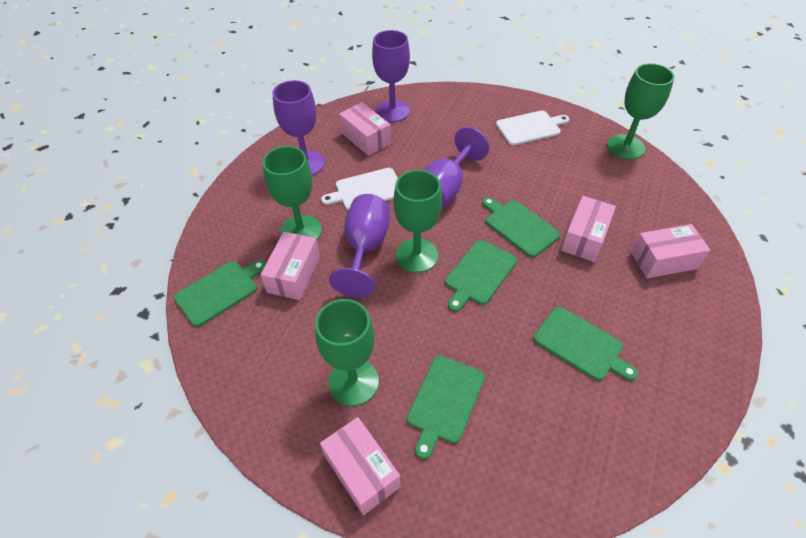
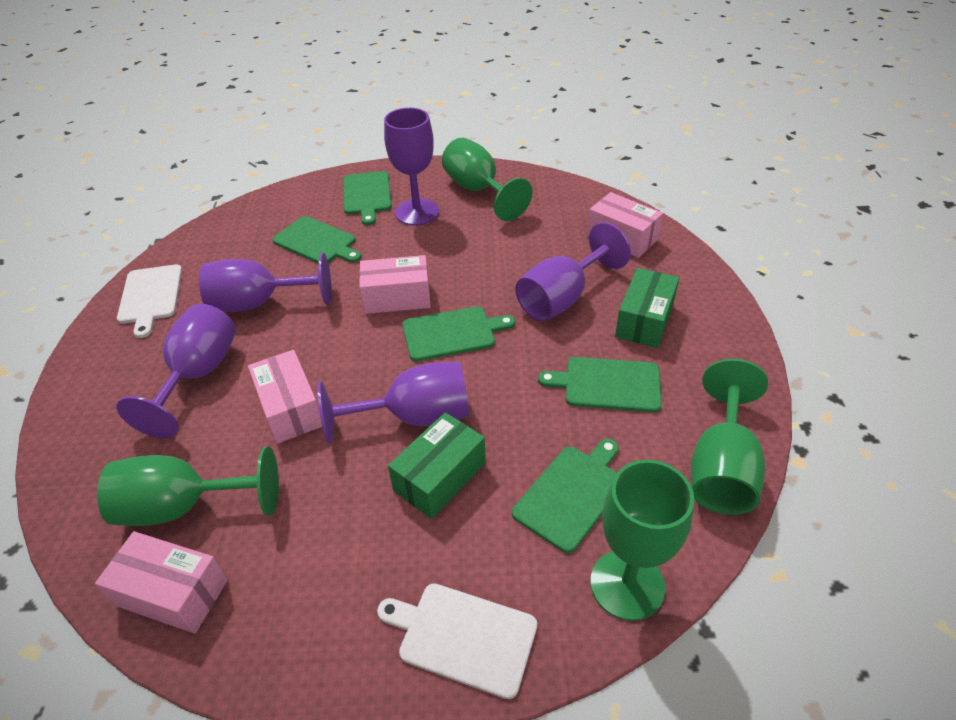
green box: 0 -> 2
pink box: 5 -> 4
purple goblet: 4 -> 5

